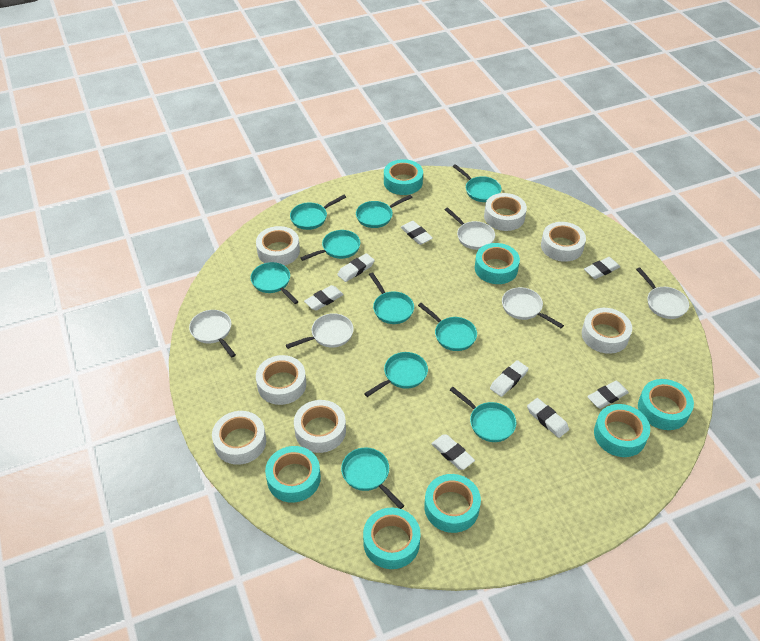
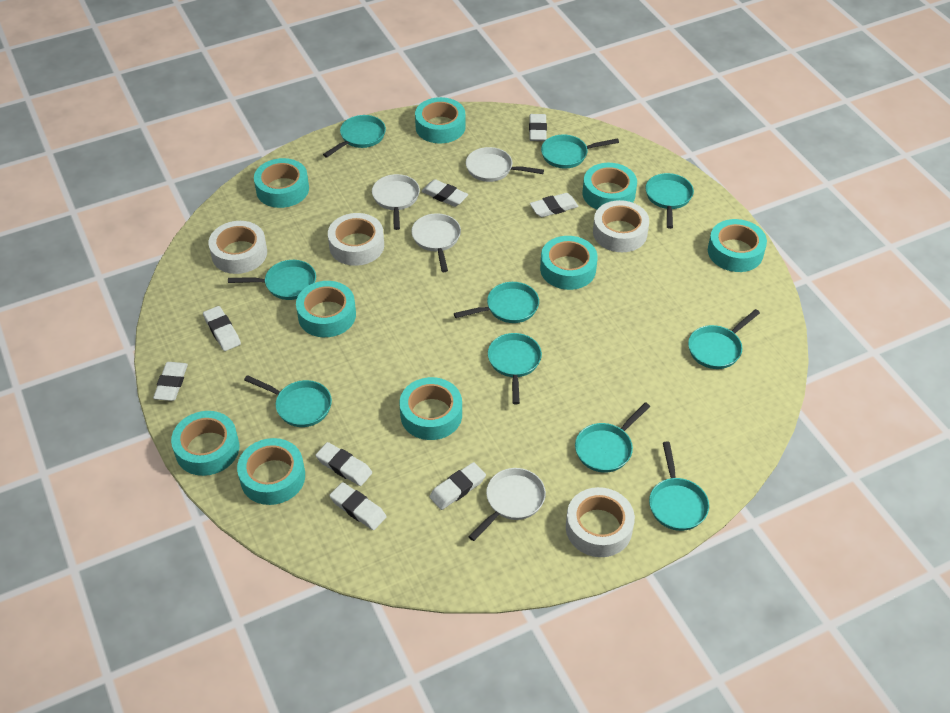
turquoise tape: 7 -> 9
white pan: 5 -> 4
white tape: 7 -> 4

